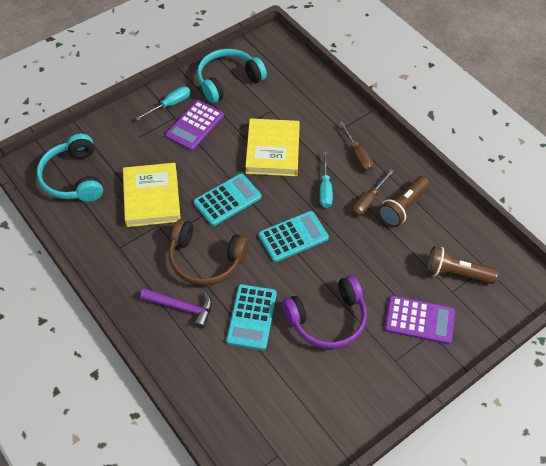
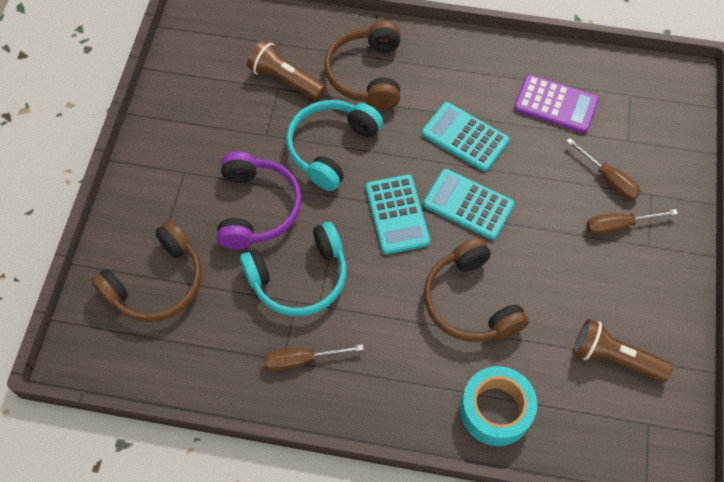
brown headphones: 1 -> 3
brown screwdriver: 2 -> 3
purple calculator: 2 -> 1
purple hammer: 1 -> 0
turquoise screwdriver: 2 -> 0
turquoise tape: 0 -> 1
yellow book: 2 -> 0

